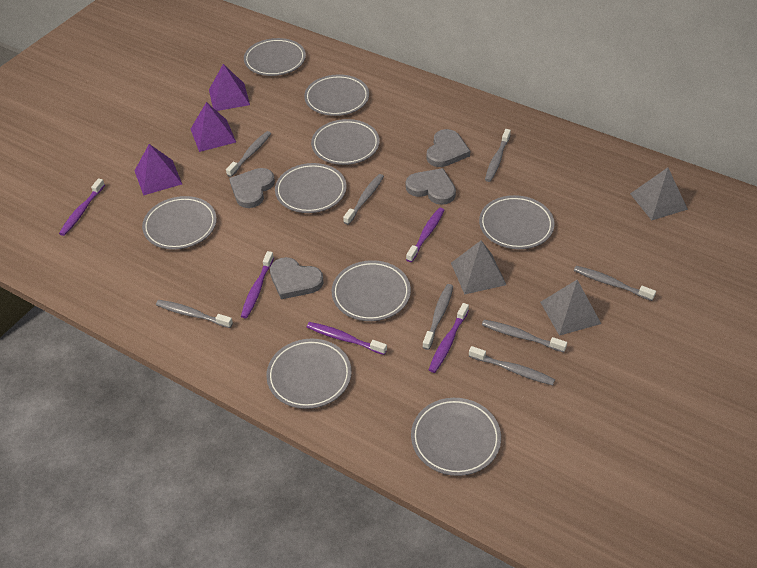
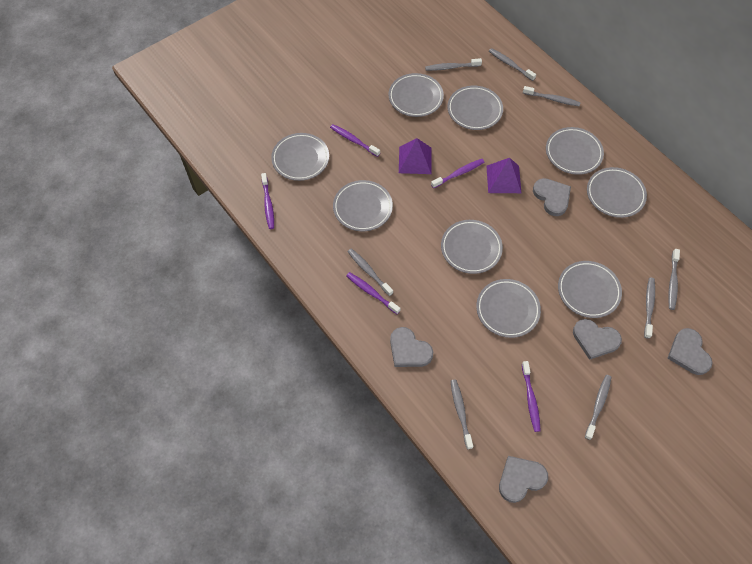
grey heart: 4 -> 5
grey pyramid: 3 -> 0
purple pyramid: 3 -> 2

